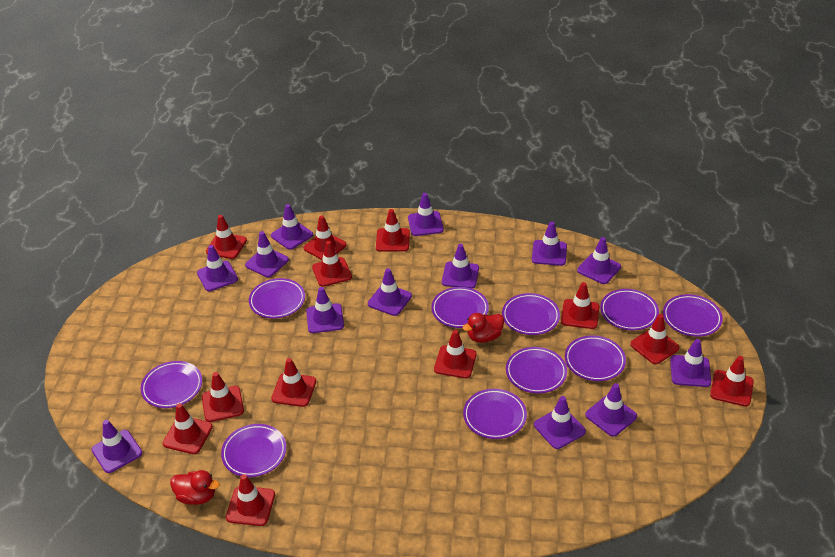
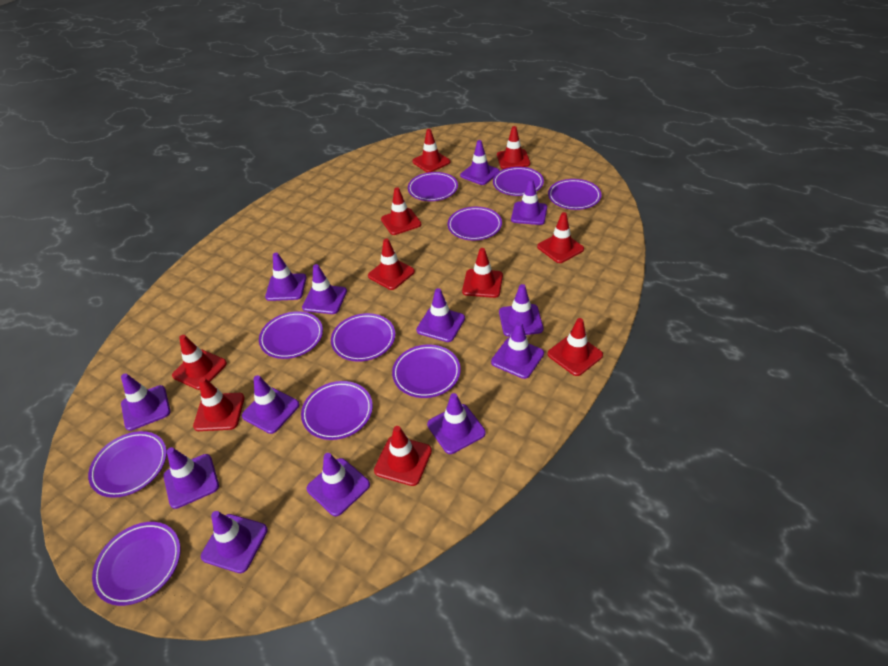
red duck: 2 -> 0
red traffic cone: 12 -> 10

